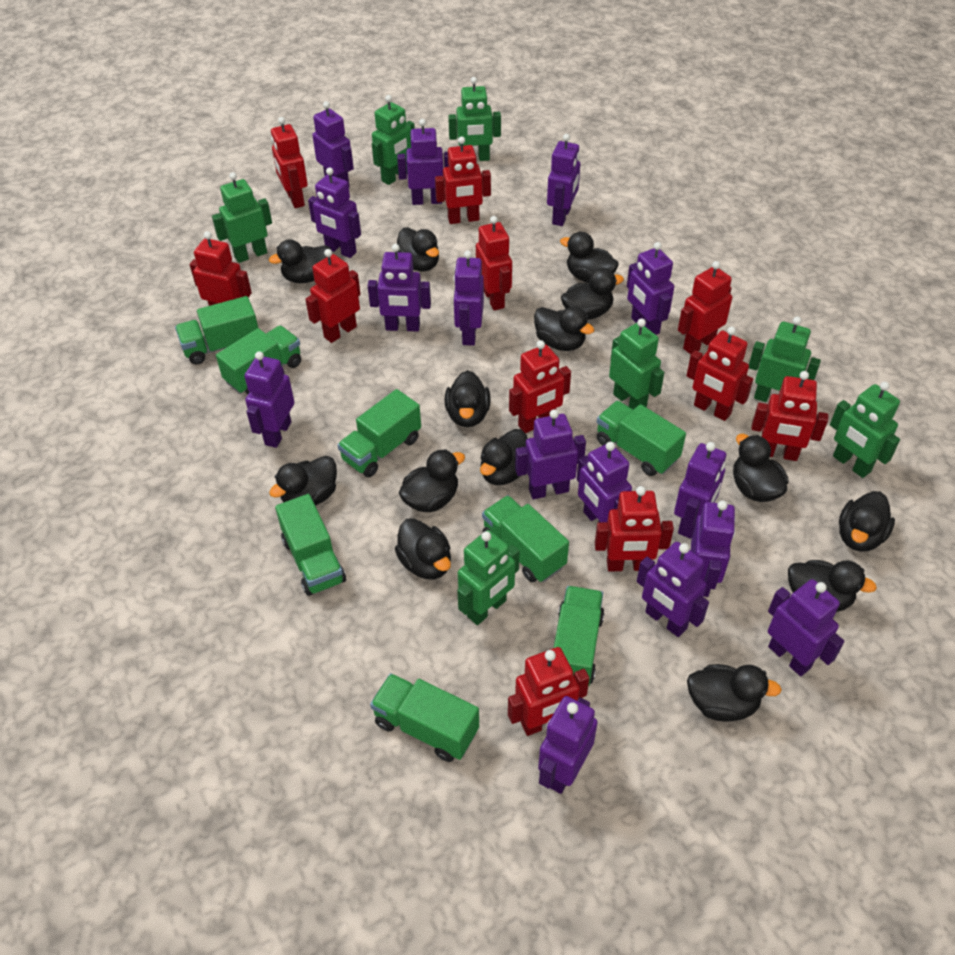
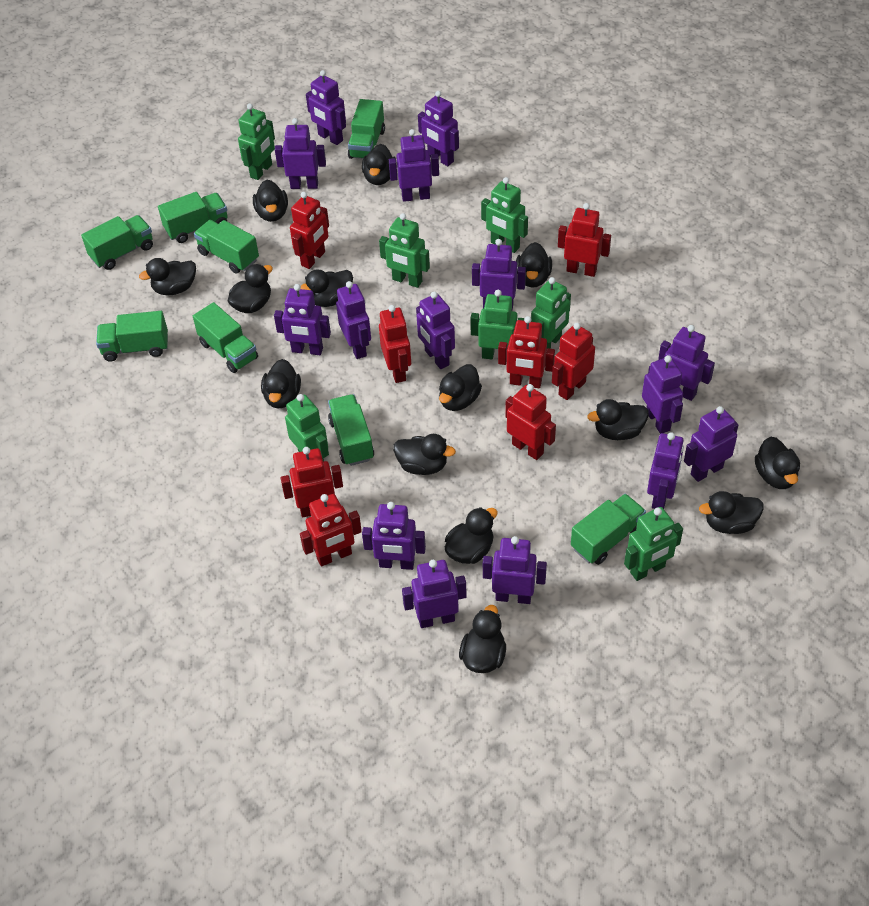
red robot: 11 -> 8

